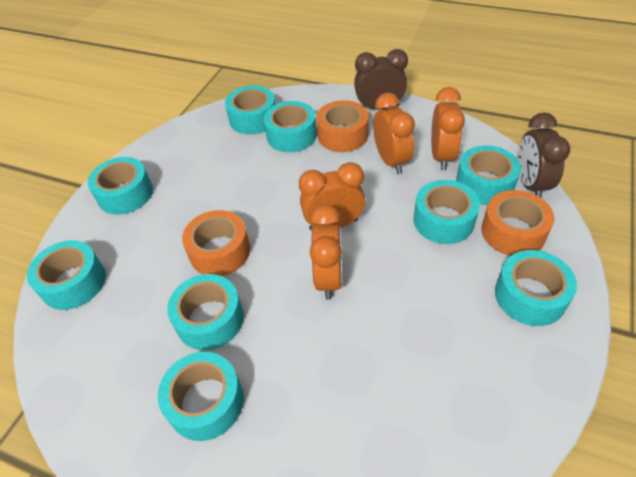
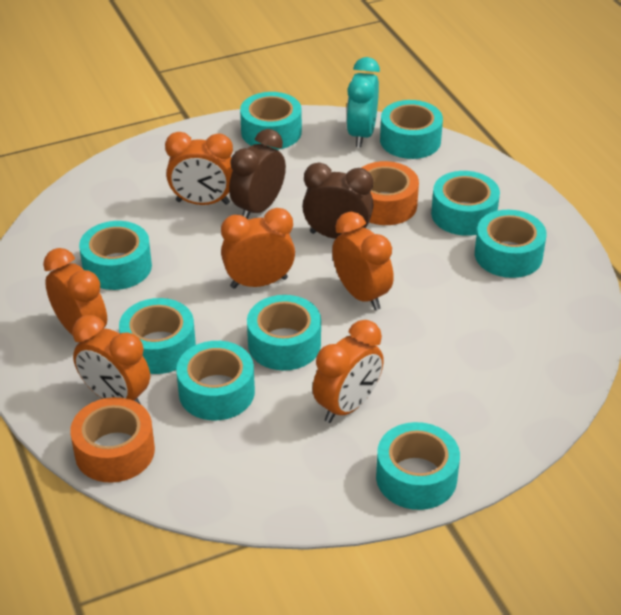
orange clock: 4 -> 6
orange tape: 3 -> 2
turquoise clock: 0 -> 1

